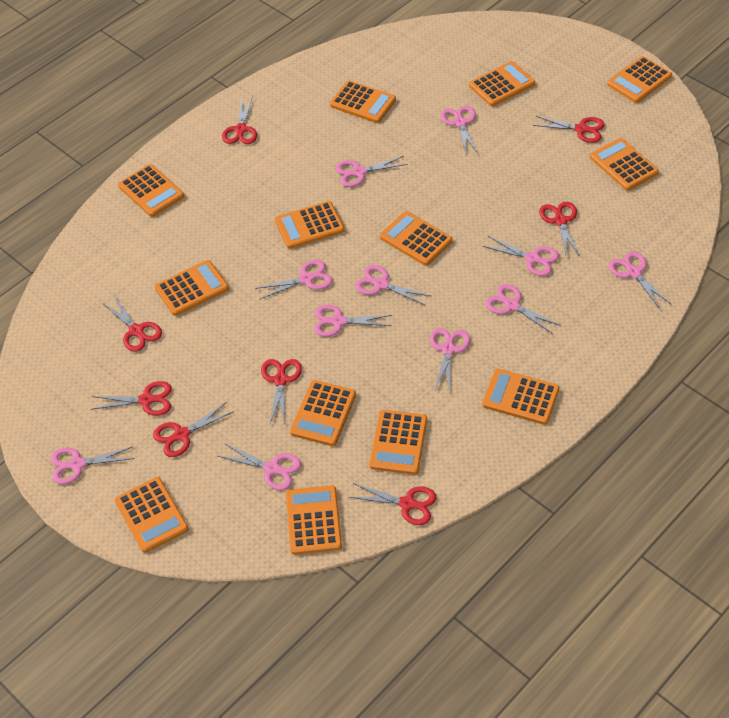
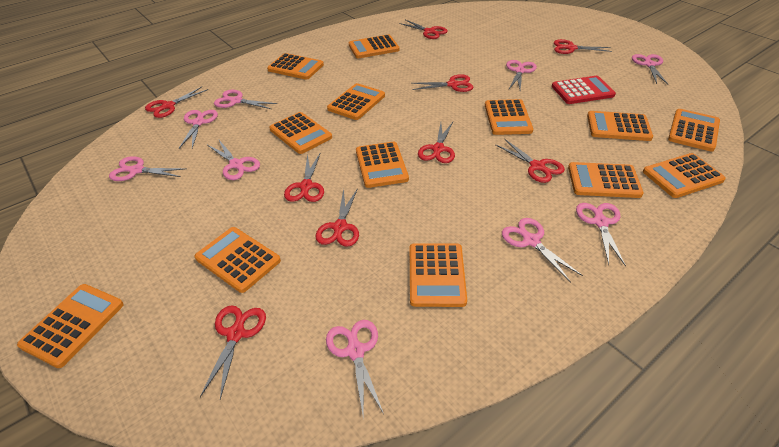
pink scissors: 11 -> 9
red calculator: 0 -> 1
red scissors: 8 -> 9

